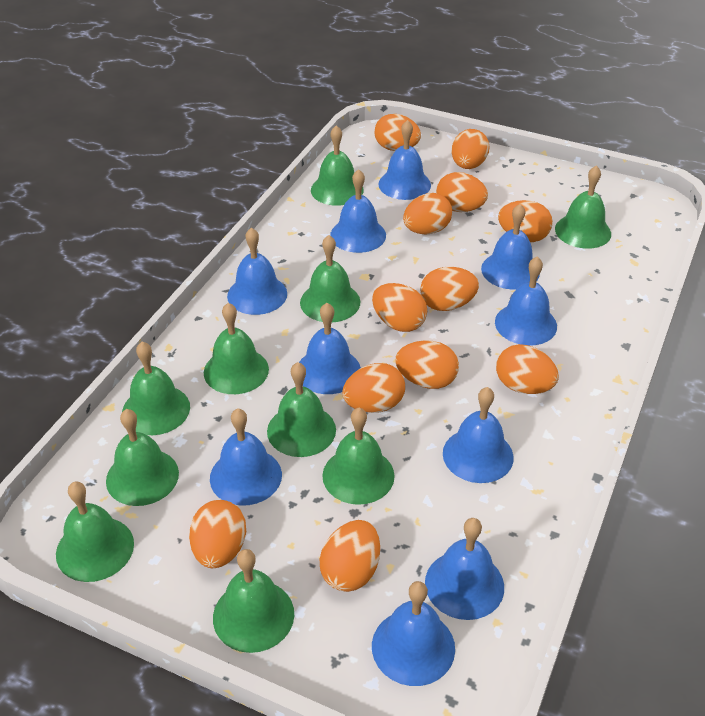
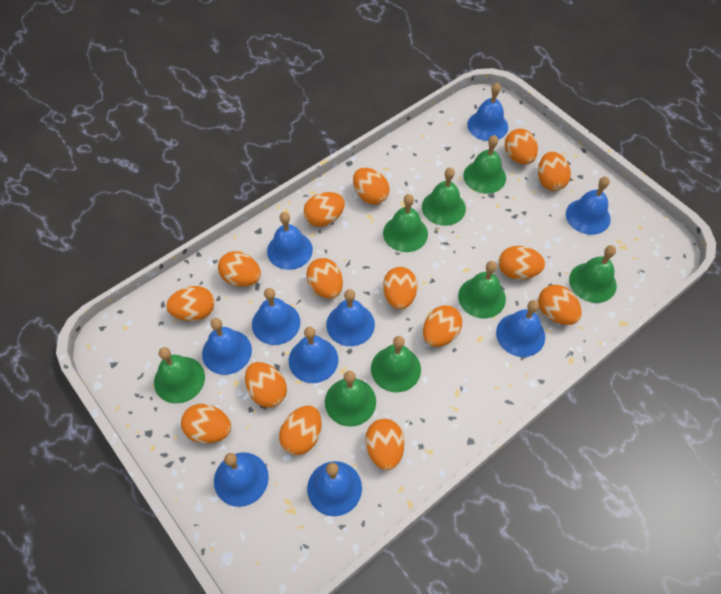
green bell: 10 -> 8
orange egg: 12 -> 15

